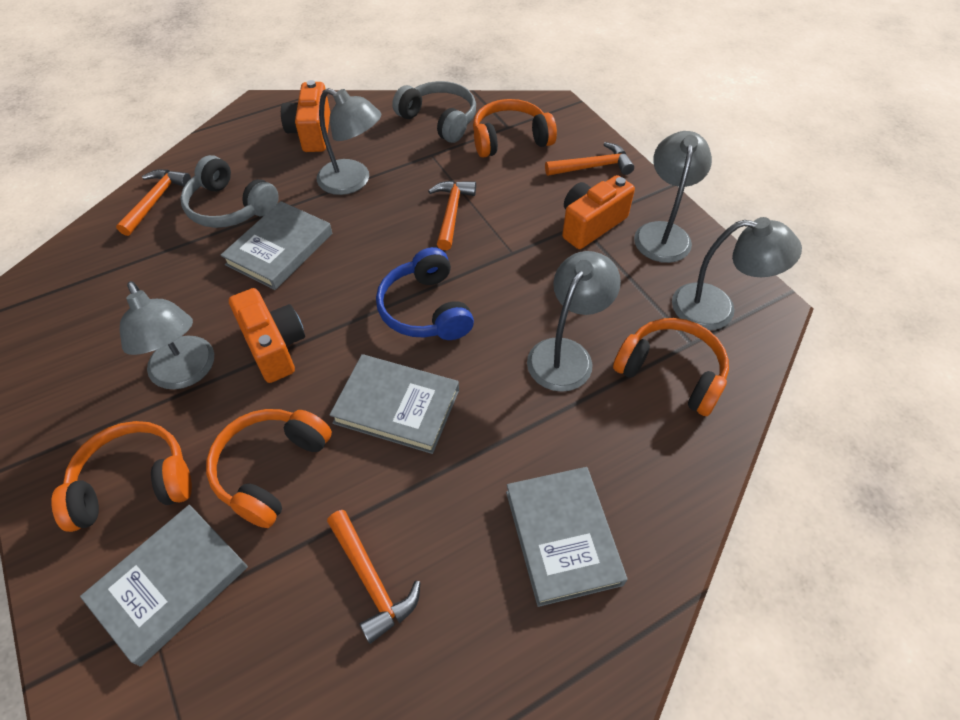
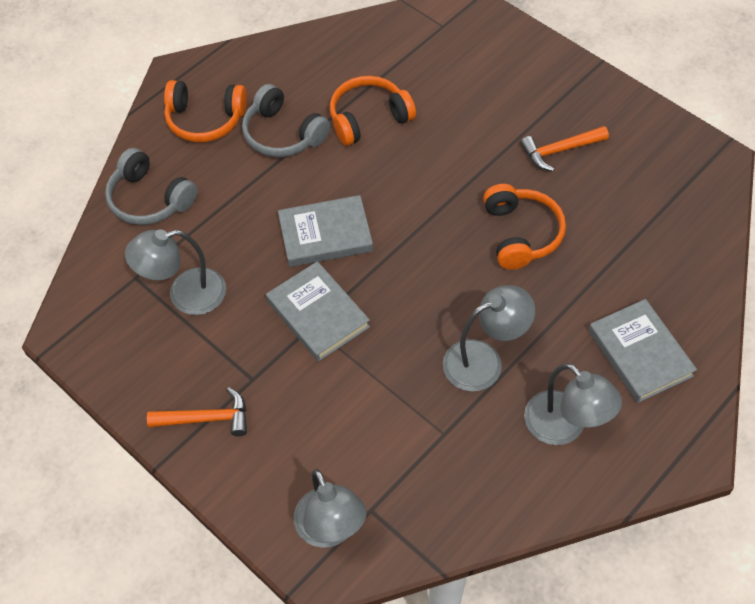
blue headphones: 1 -> 0
grey book: 4 -> 3
grey lamp: 5 -> 4
orange camera: 3 -> 0
orange hammer: 4 -> 2
orange headphones: 4 -> 3

